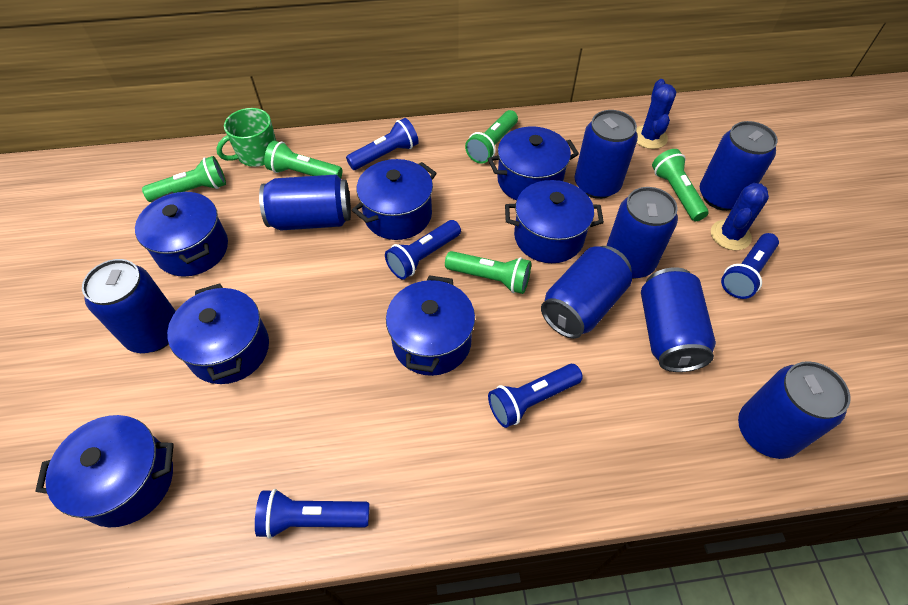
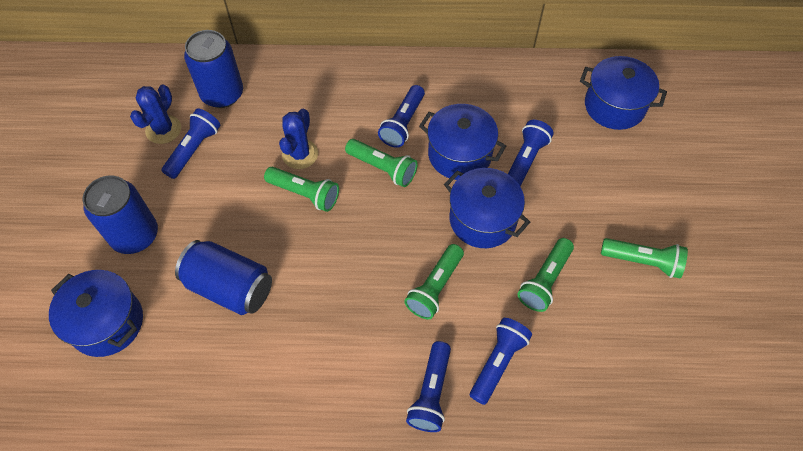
blue can: 8 -> 3
blue pot: 7 -> 4
green mug: 1 -> 0

